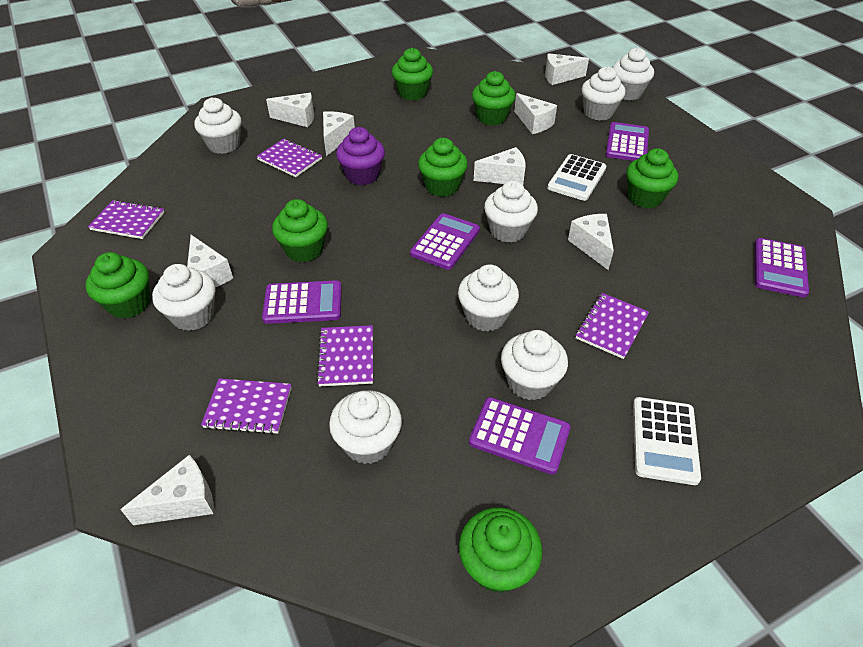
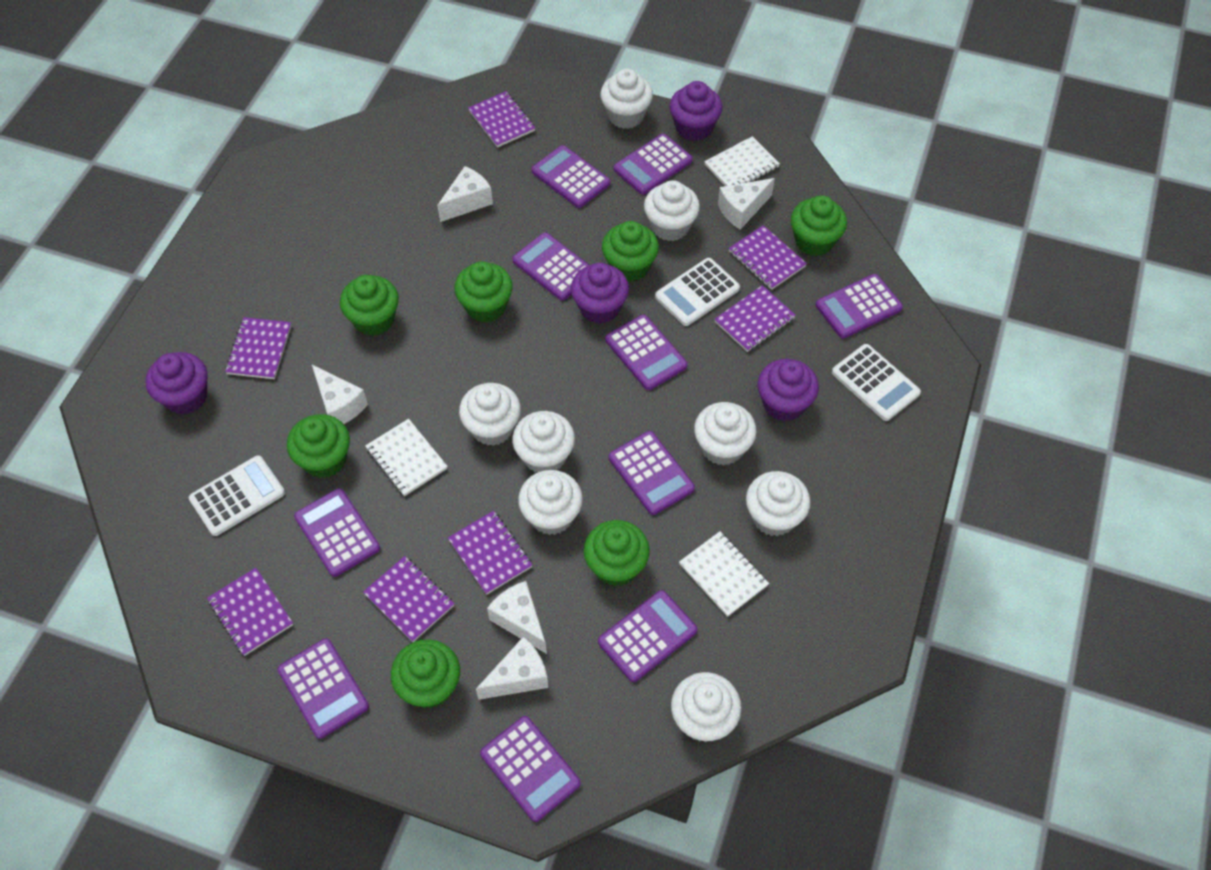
purple calculator: 5 -> 10
purple cupcake: 1 -> 4
purple notebook: 5 -> 7
white calculator: 2 -> 3
white cheese: 8 -> 5
white notebook: 0 -> 3

